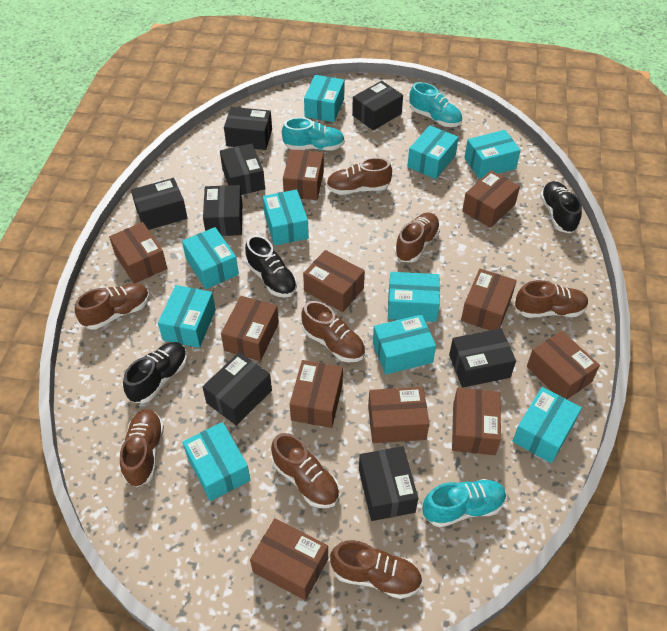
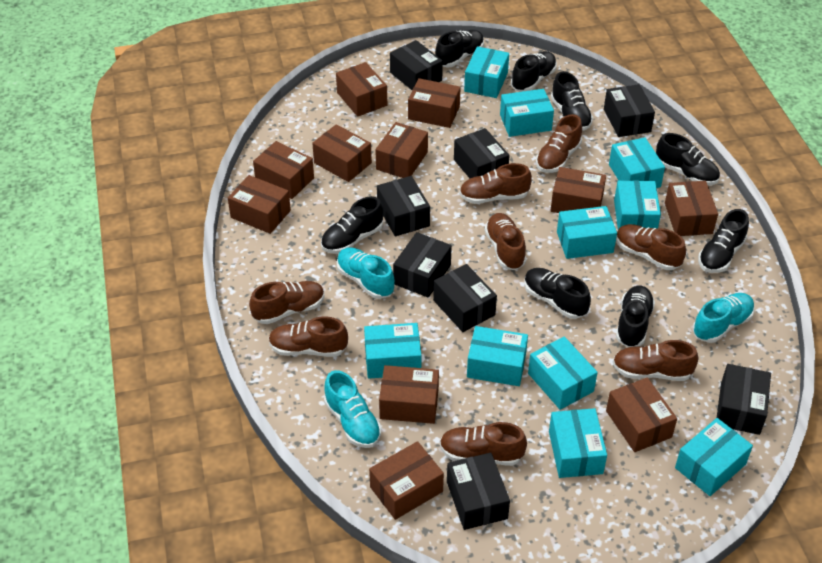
black shoe: 3 -> 8

